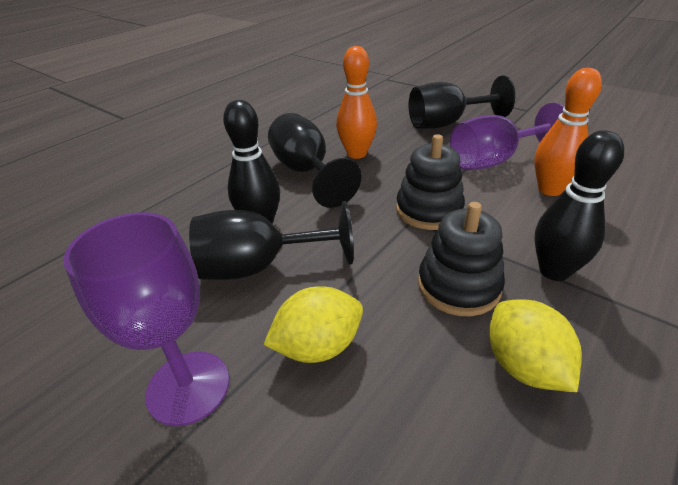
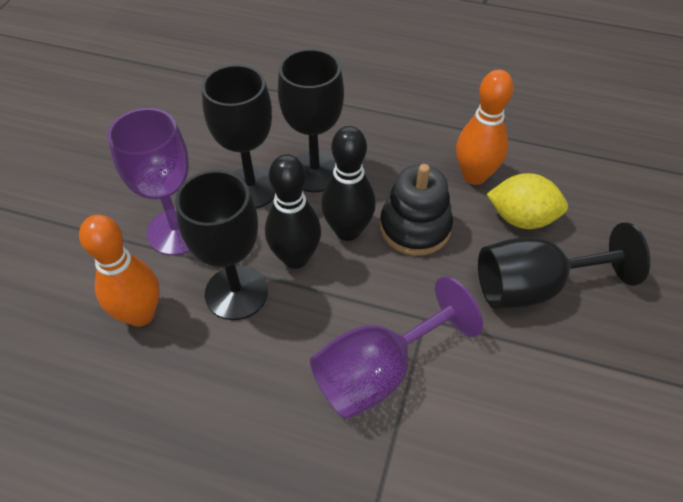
black goblet: 3 -> 4
black stacking toy: 2 -> 1
yellow lemon: 2 -> 1

